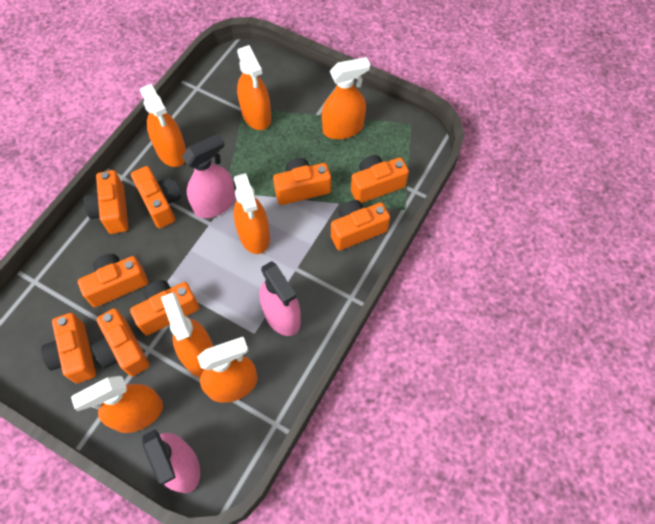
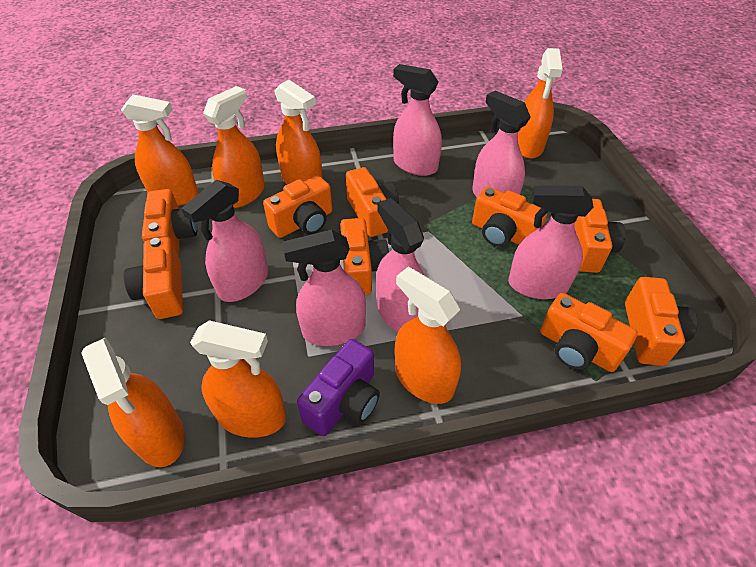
pink spray bottle: 3 -> 6
purple camera: 0 -> 1

